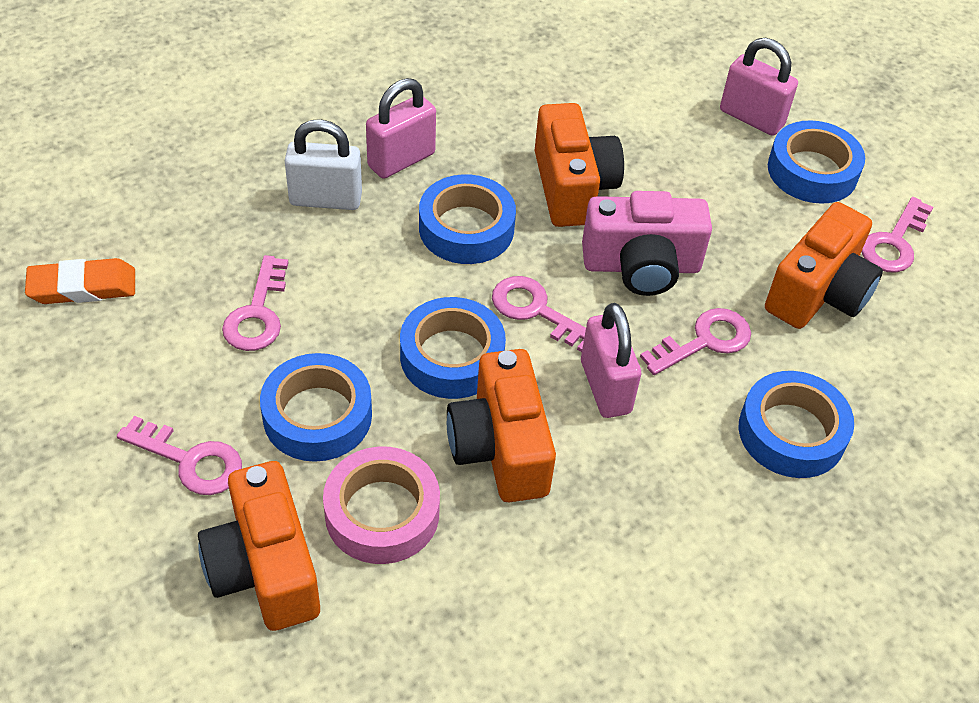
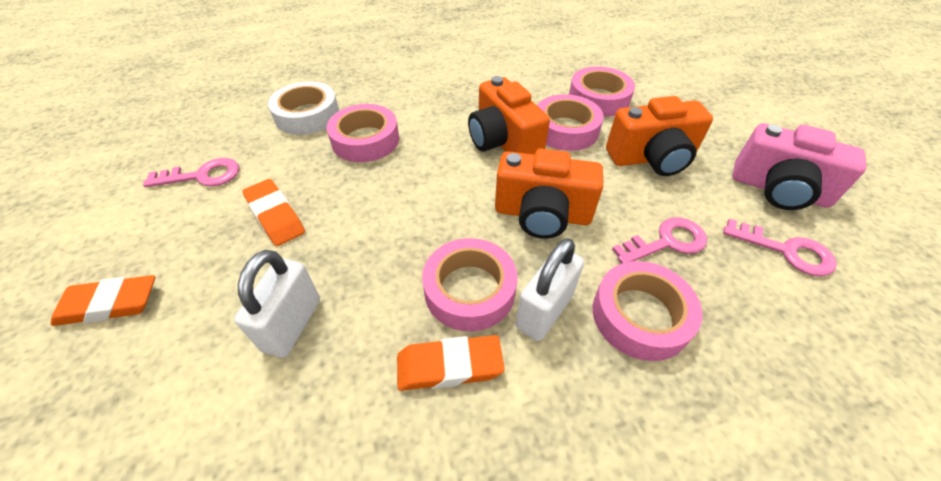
blue tape: 5 -> 0
orange camera: 4 -> 3
orange eraser: 1 -> 3
pink key: 5 -> 3
pink padlock: 3 -> 0
pink tape: 1 -> 5
white padlock: 1 -> 2
white tape: 0 -> 1

